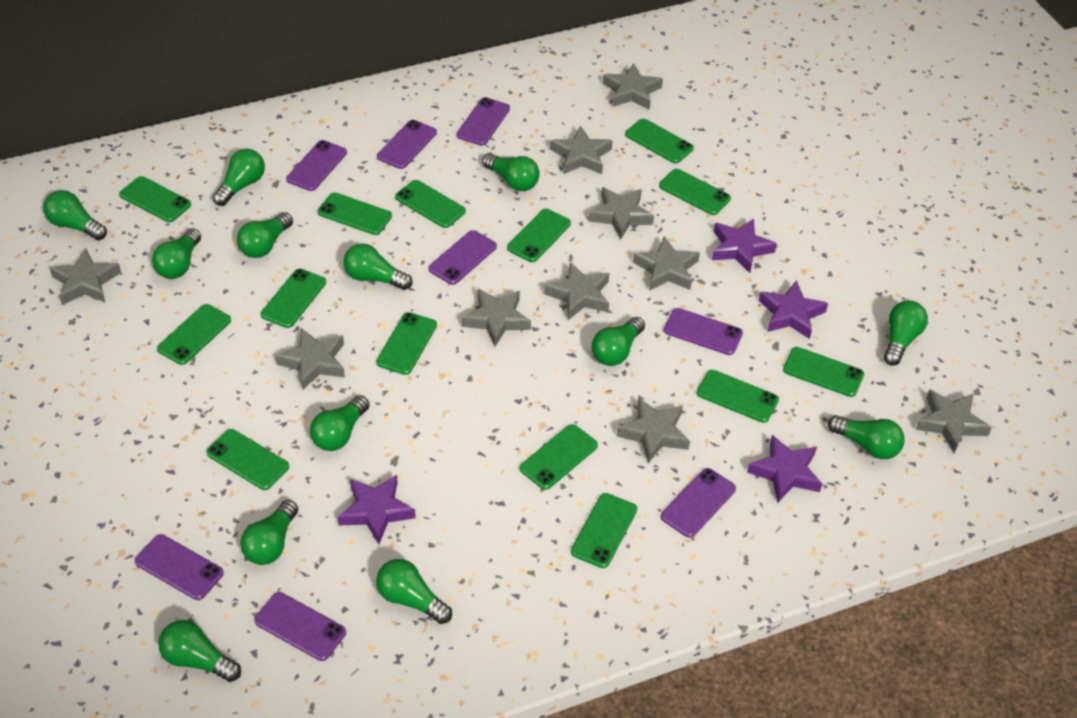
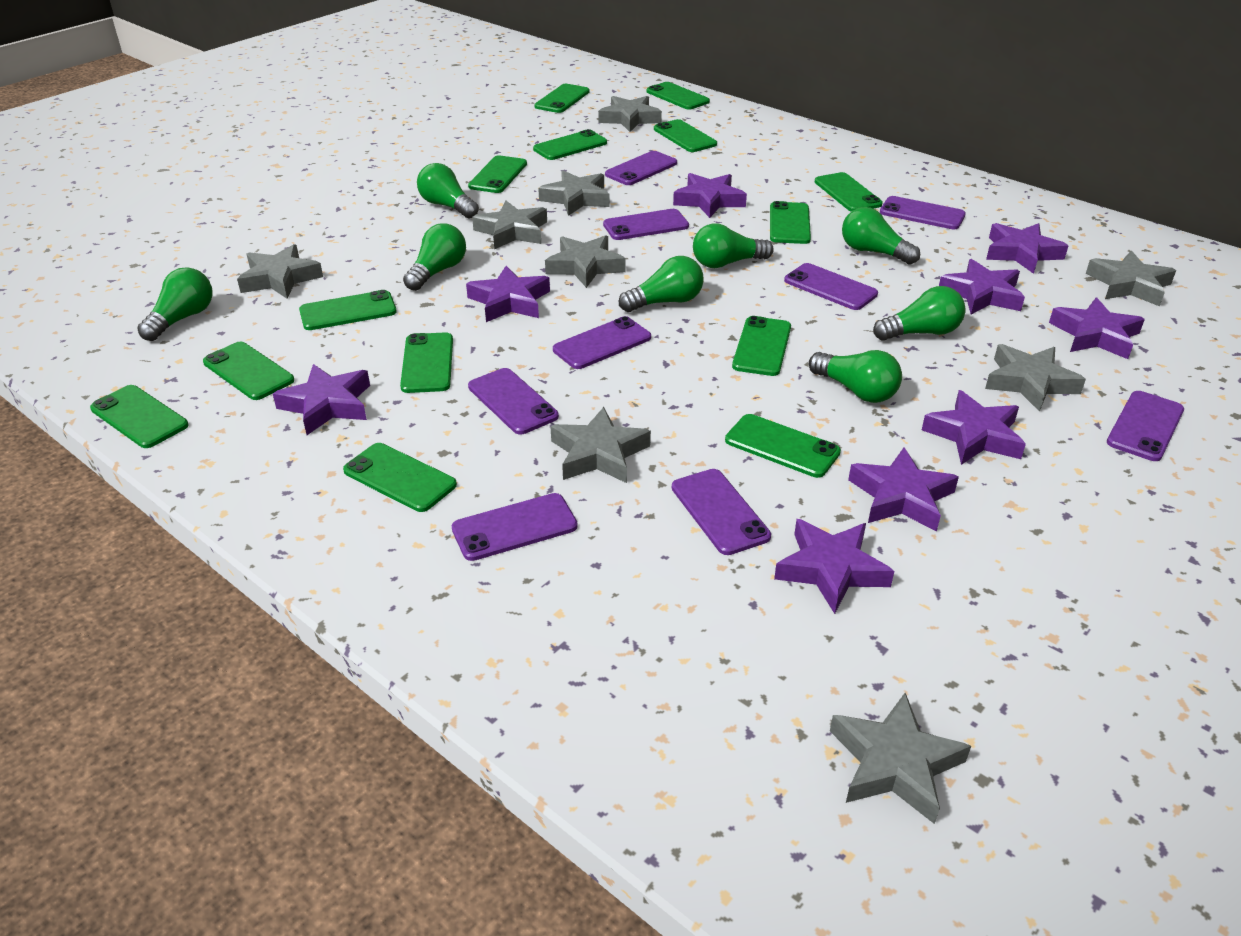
green light bulb: 13 -> 8
grey star: 10 -> 9
purple phone: 8 -> 9
purple star: 4 -> 9

